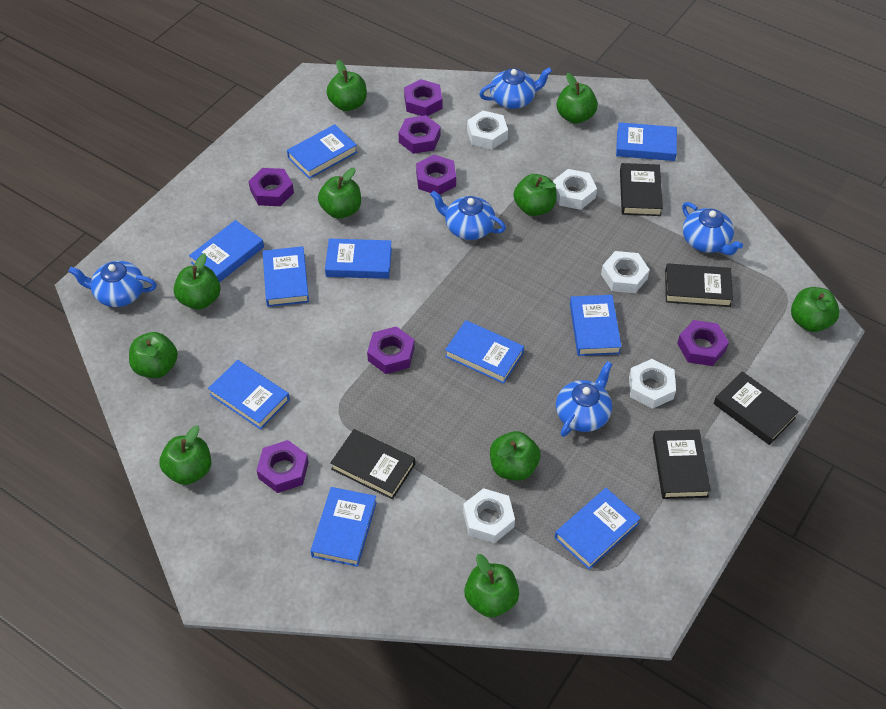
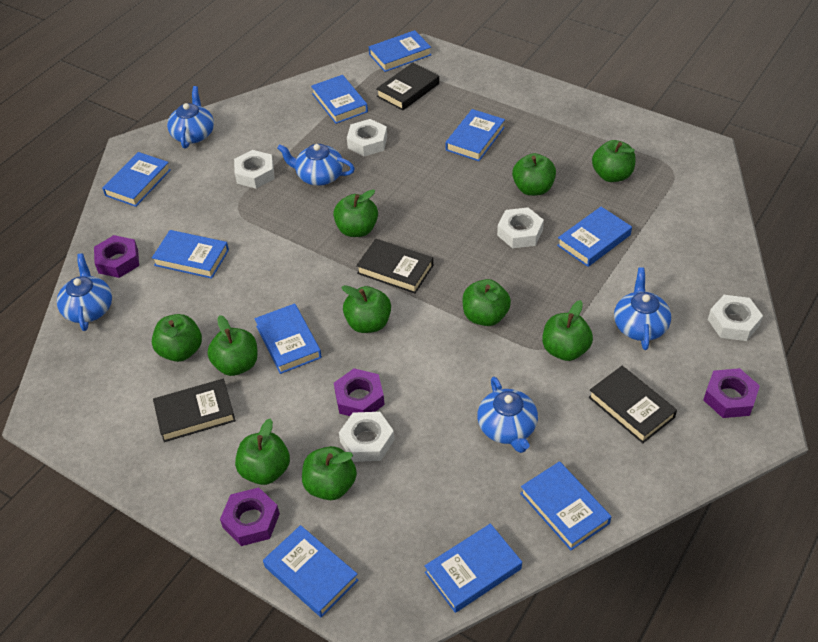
black book: 5 -> 4
purple nut: 7 -> 4

